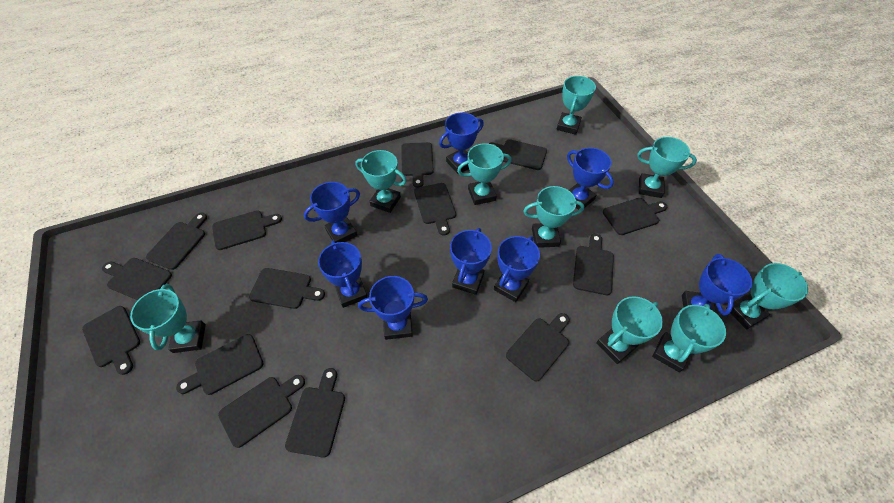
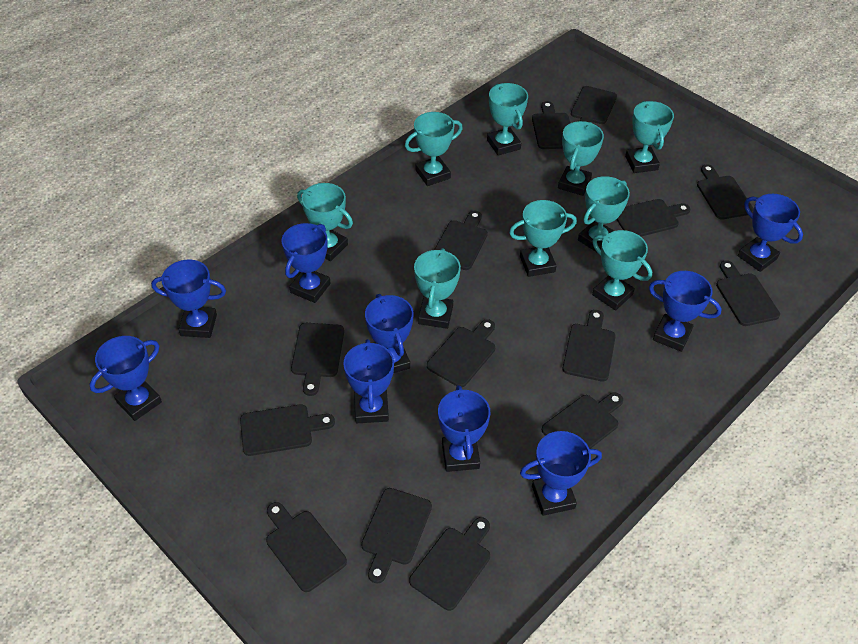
blue trophy: 8 -> 9

